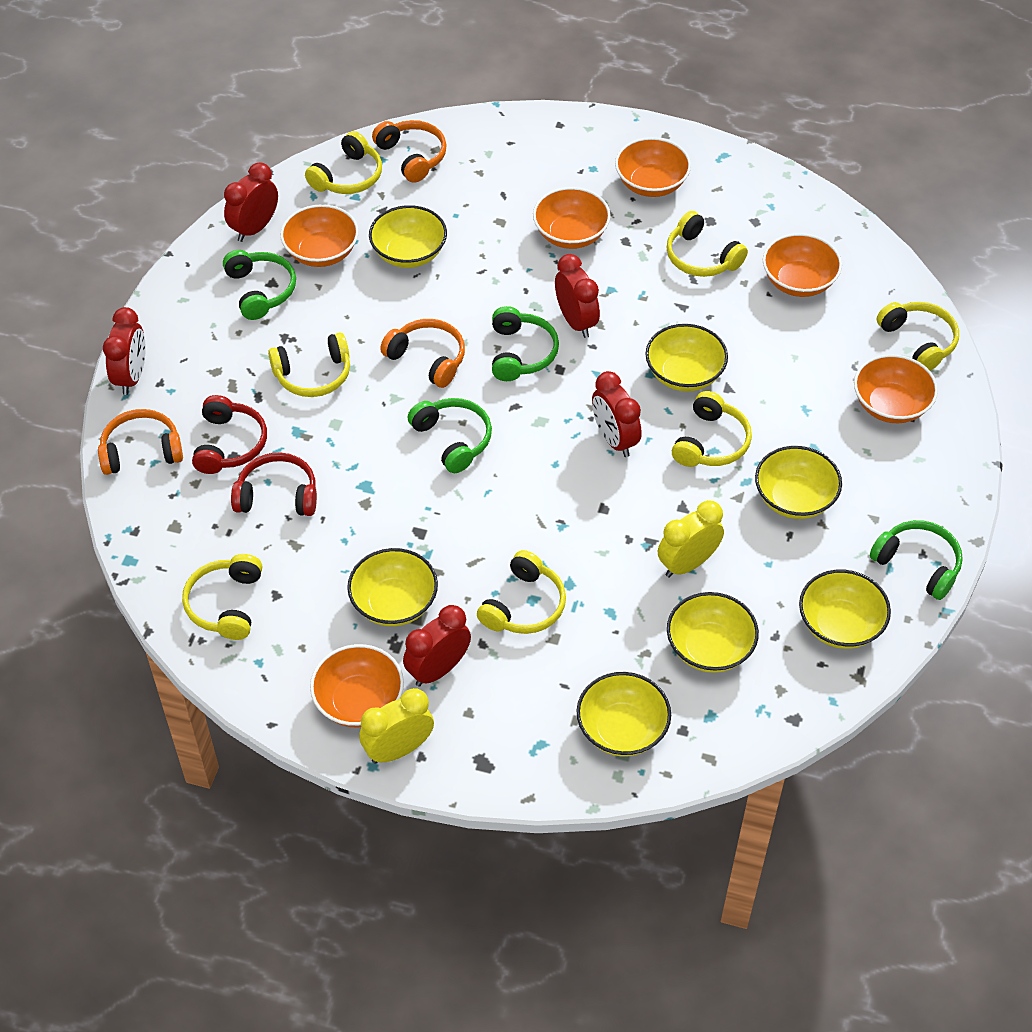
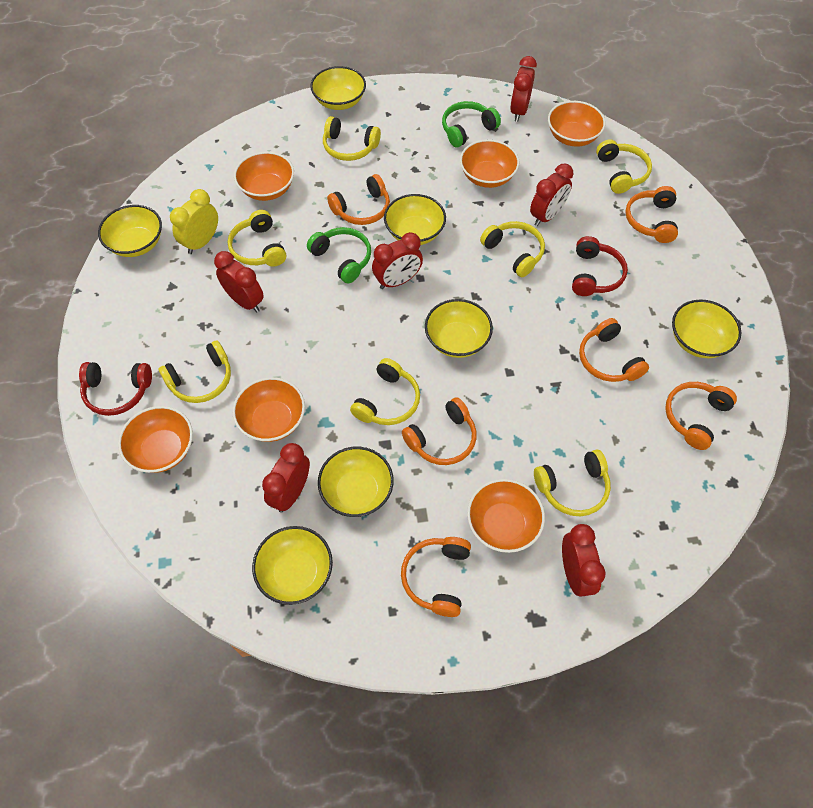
green headphones: 4 -> 2
orange headphones: 3 -> 6
red clock: 5 -> 6
yellow clock: 2 -> 1

